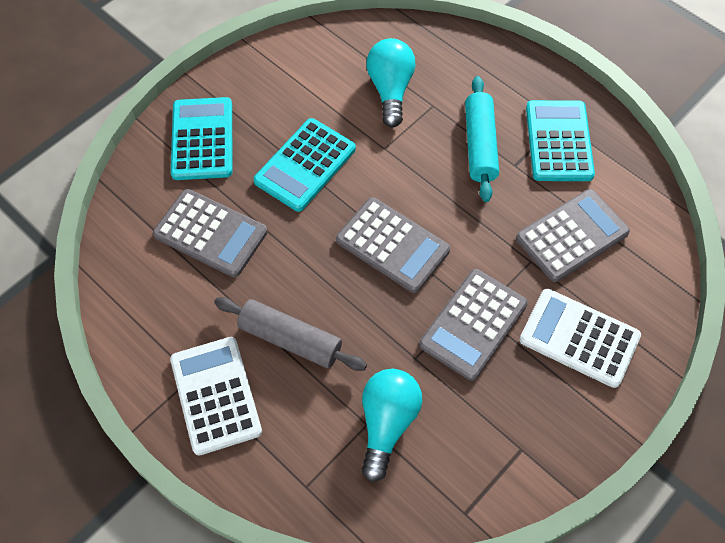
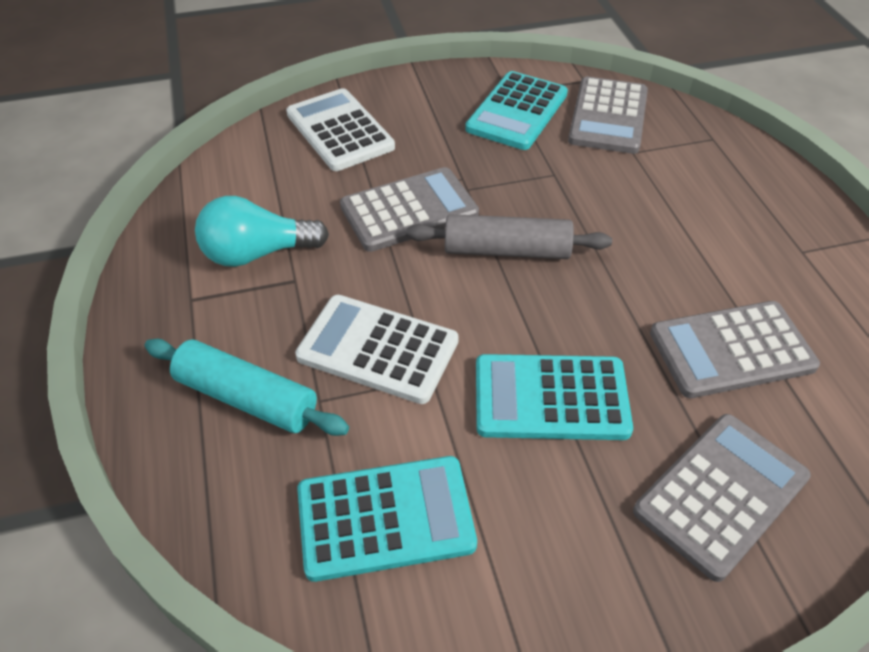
turquoise light bulb: 2 -> 1

